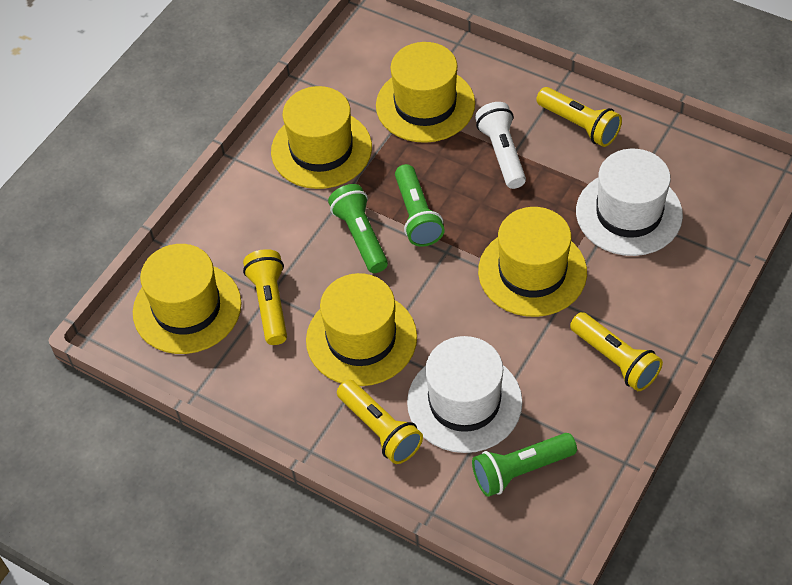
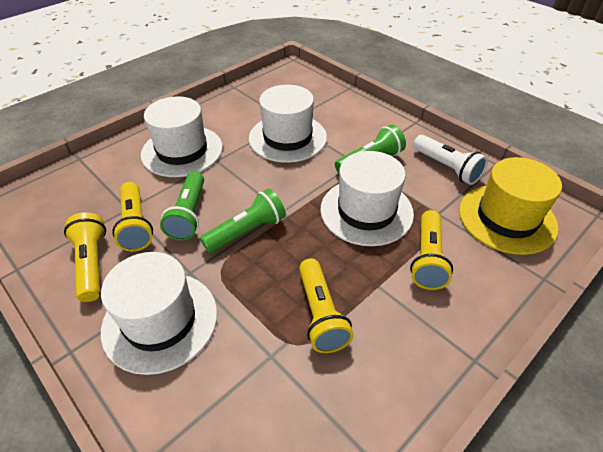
white hat: 2 -> 4
yellow hat: 5 -> 1

